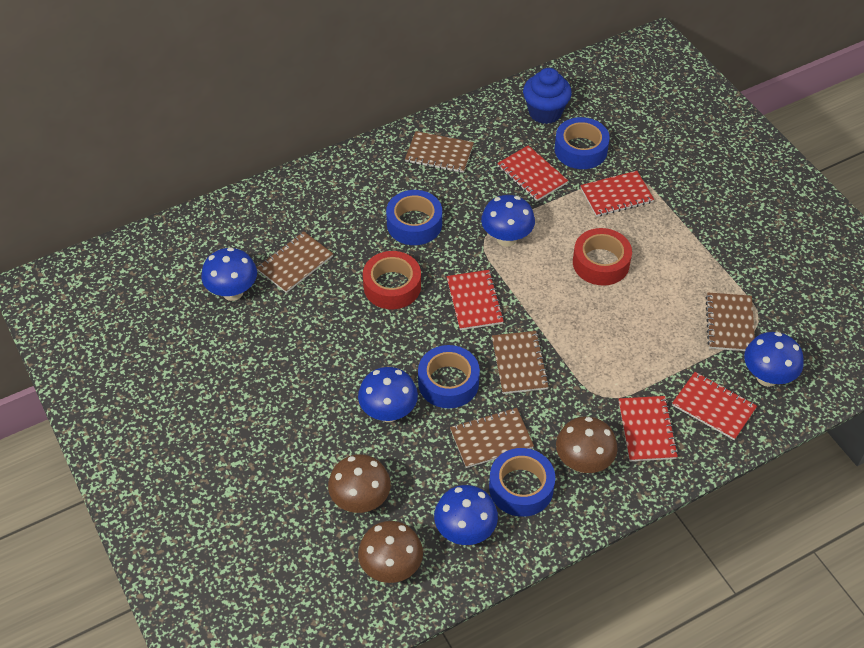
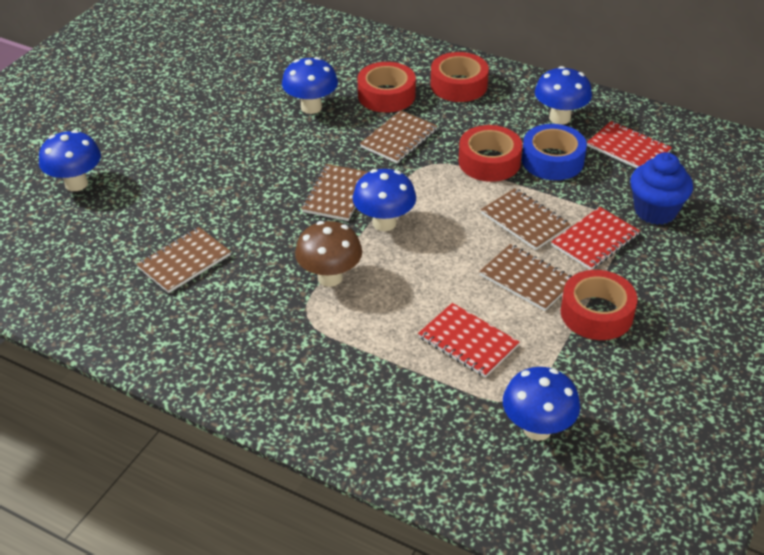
blue tape: 4 -> 1
brown mushroom: 3 -> 1
red notebook: 5 -> 3
red tape: 2 -> 4

